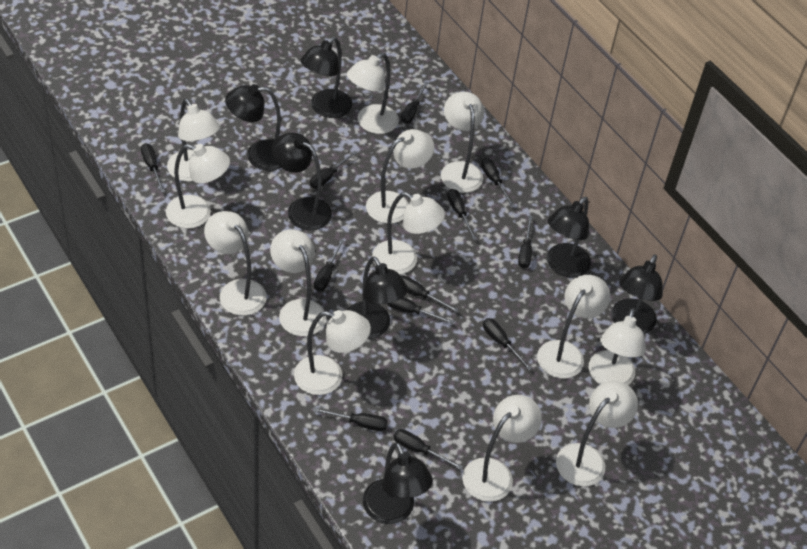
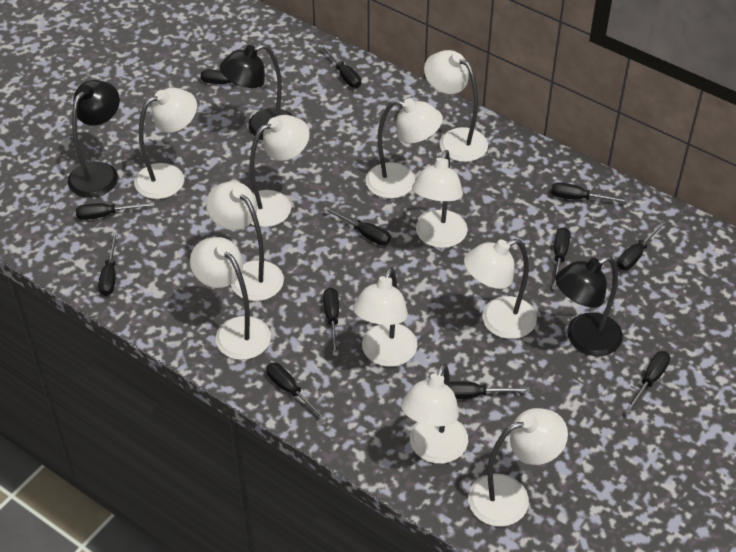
black lamp: 7 -> 3
white lamp: 13 -> 11

